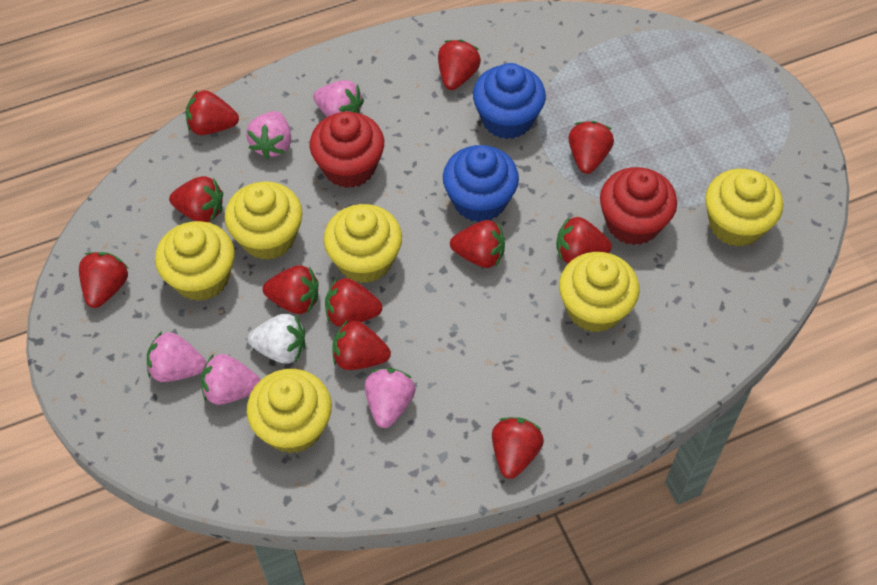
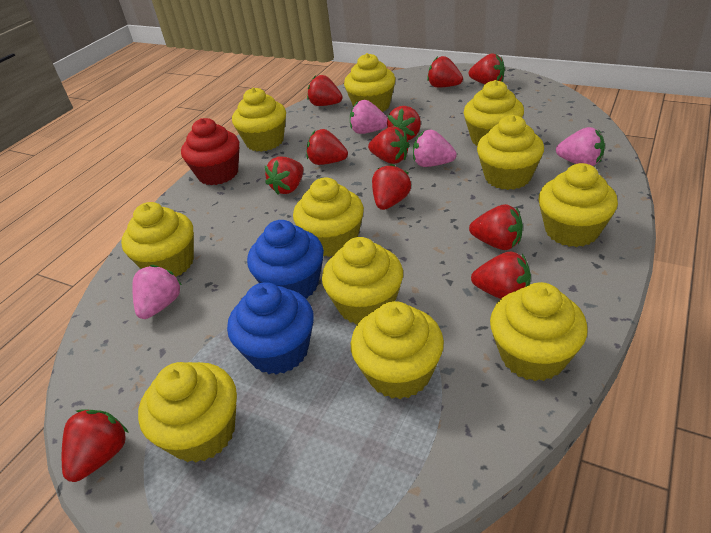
pink strawberry: 5 -> 4
red cupcake: 2 -> 1
white strawberry: 1 -> 0
yellow cupcake: 6 -> 11

